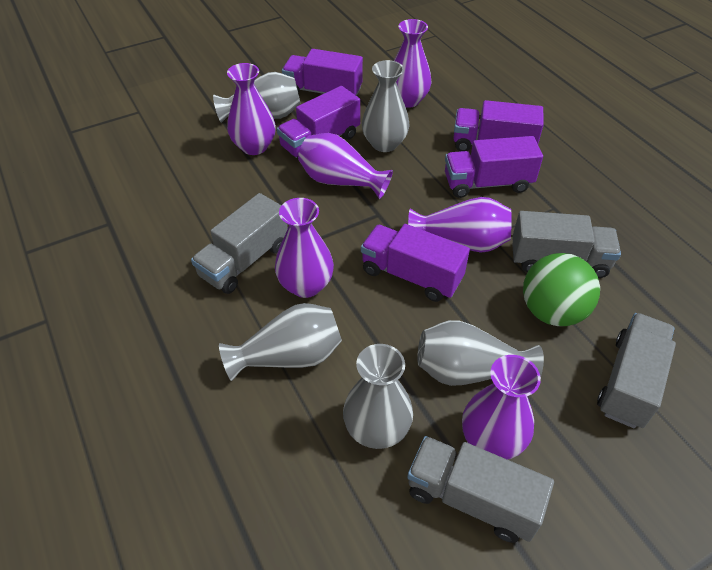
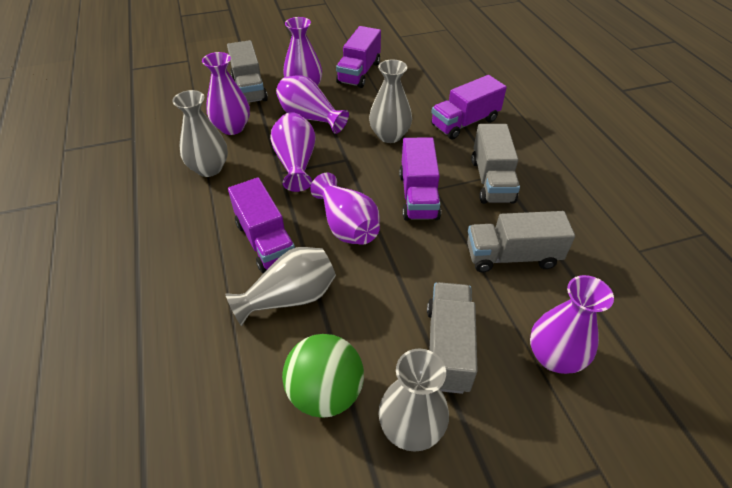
grey vase: 5 -> 4
purple truck: 5 -> 4

